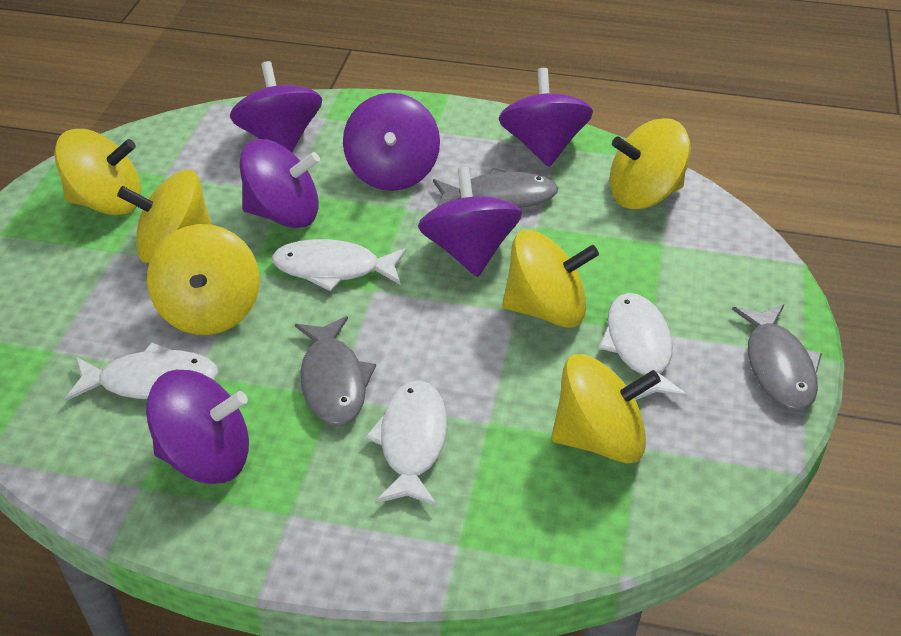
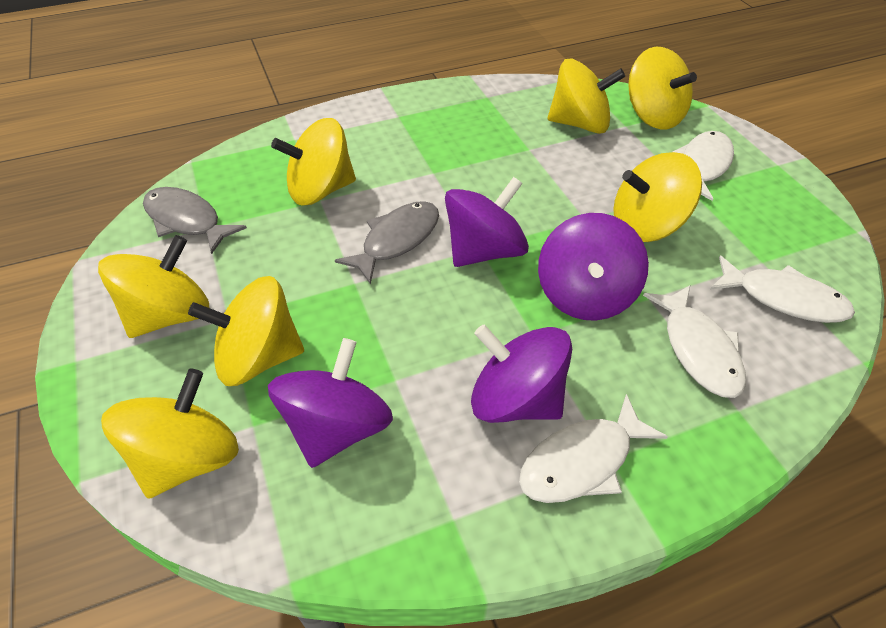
grey fish: 3 -> 2
purple spinning top: 6 -> 4
yellow spinning top: 6 -> 7

